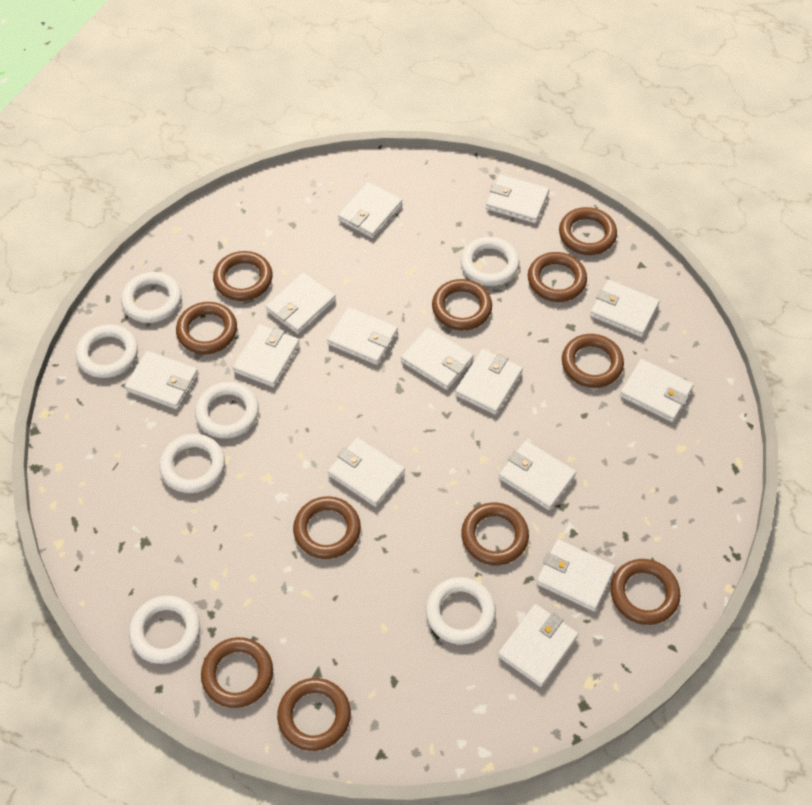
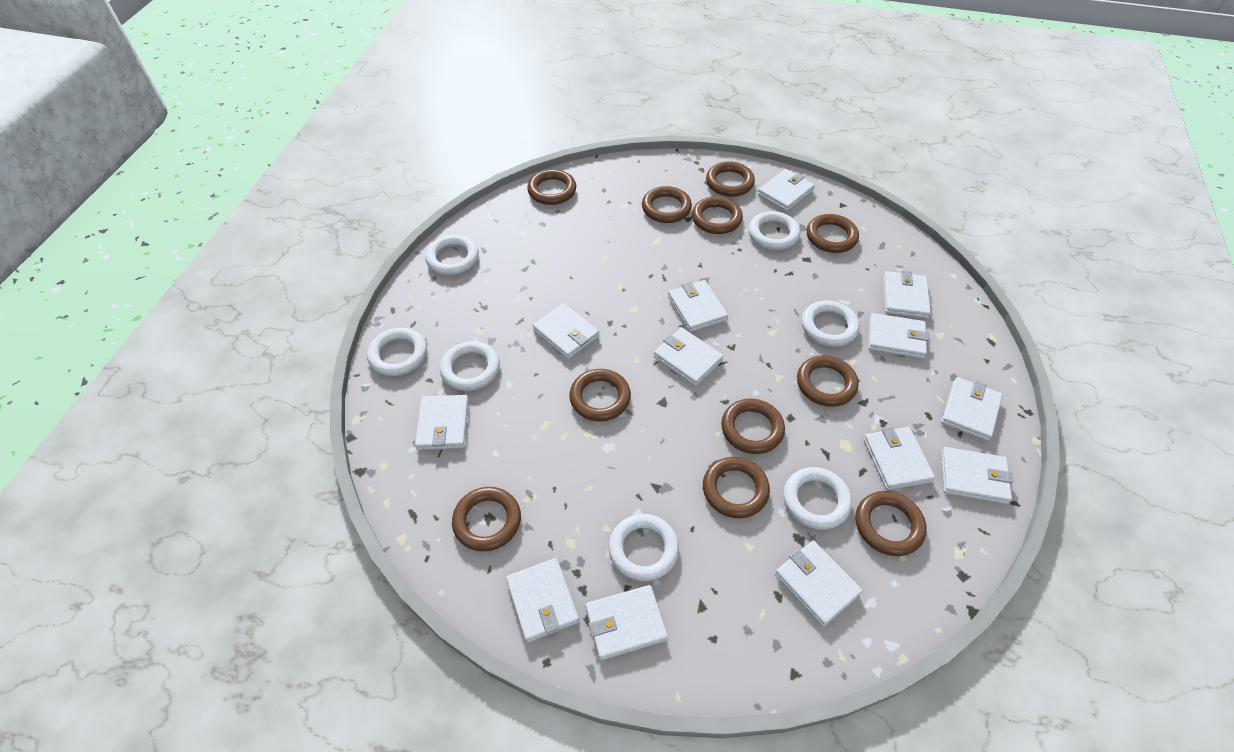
white wallet: 14 -> 13

